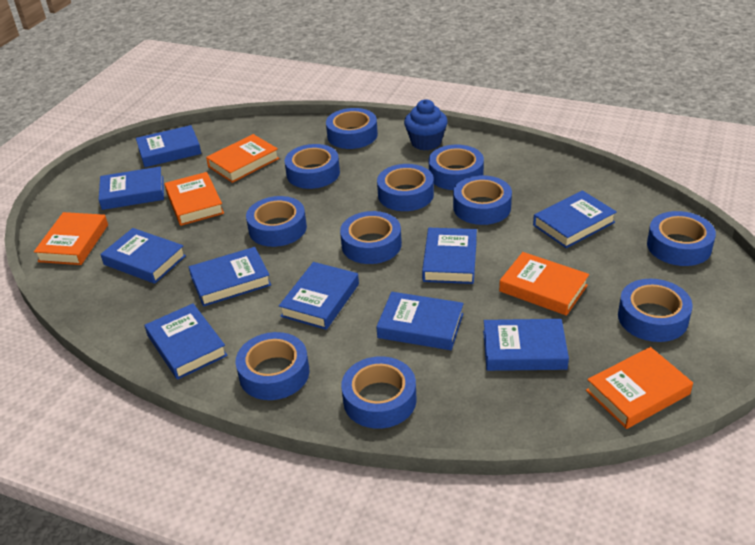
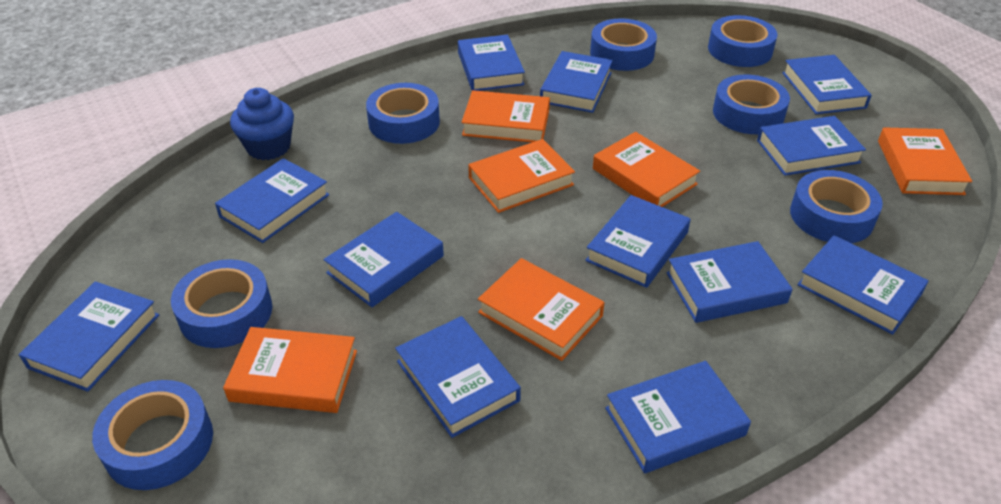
blue book: 10 -> 12
blue tape: 11 -> 7
orange book: 5 -> 6

